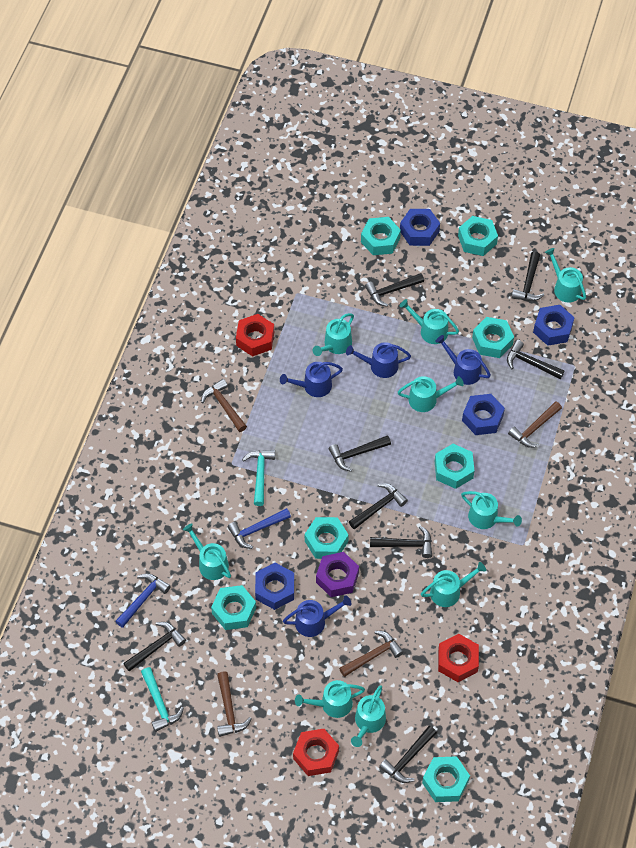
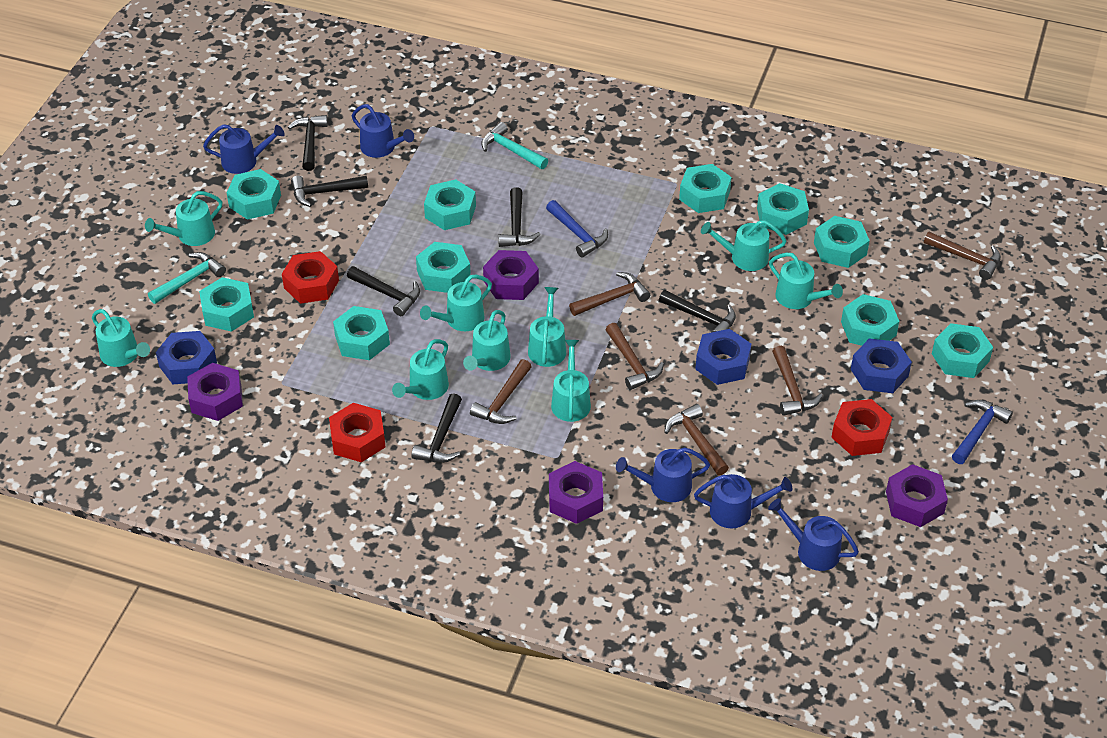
black hammer: 8 -> 6
blue nut: 4 -> 3
blue watering can: 4 -> 5
brown hammer: 4 -> 6
purple nut: 1 -> 4
turquoise nut: 7 -> 10

